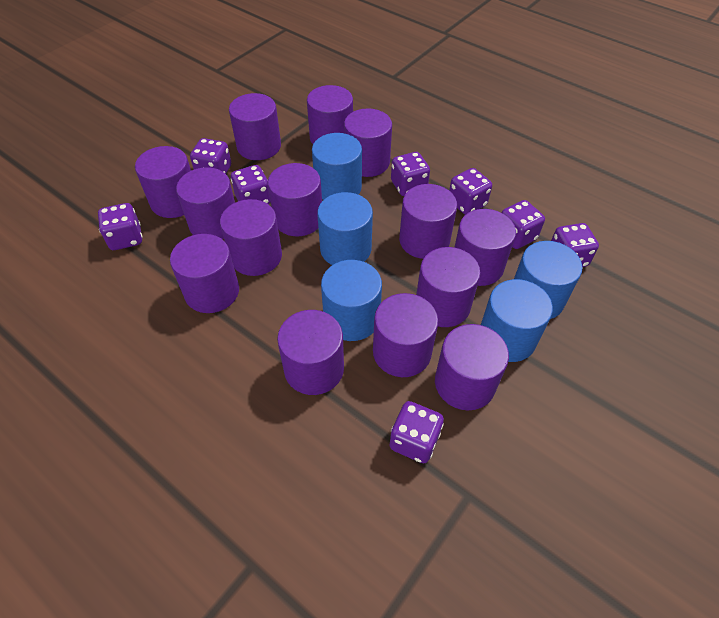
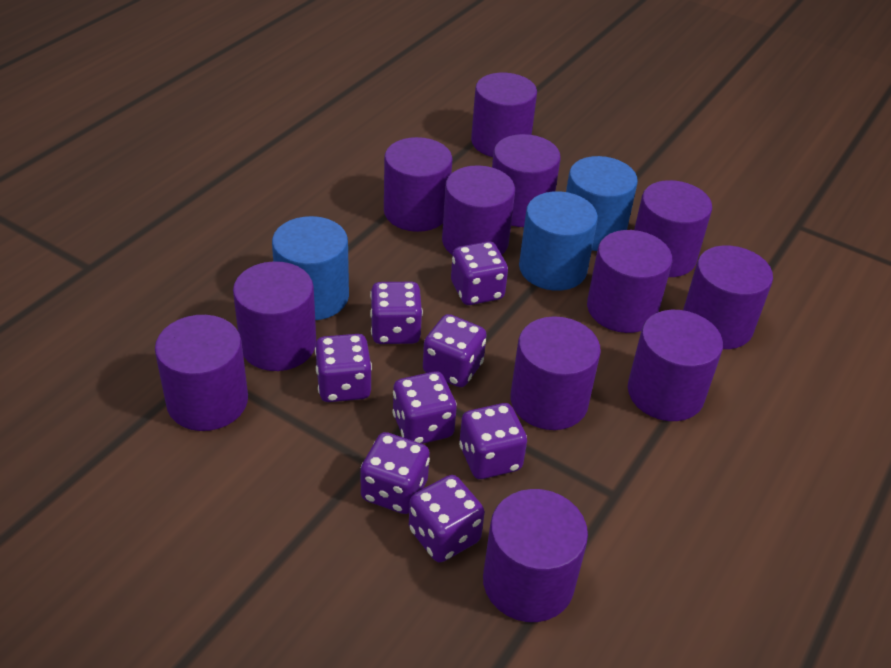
blue cylinder: 5 -> 3
purple cylinder: 14 -> 12

